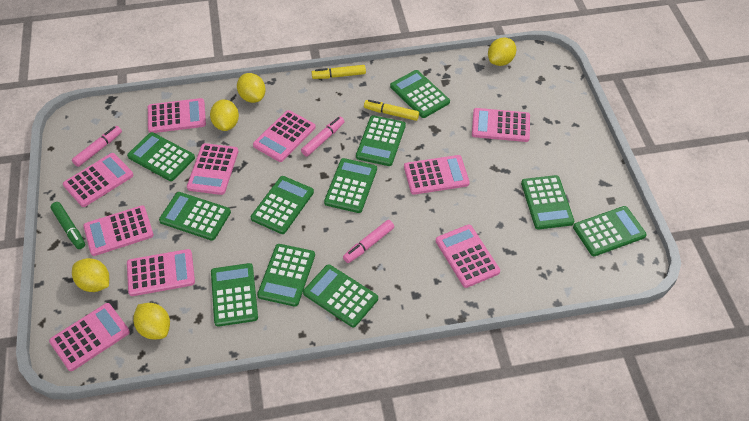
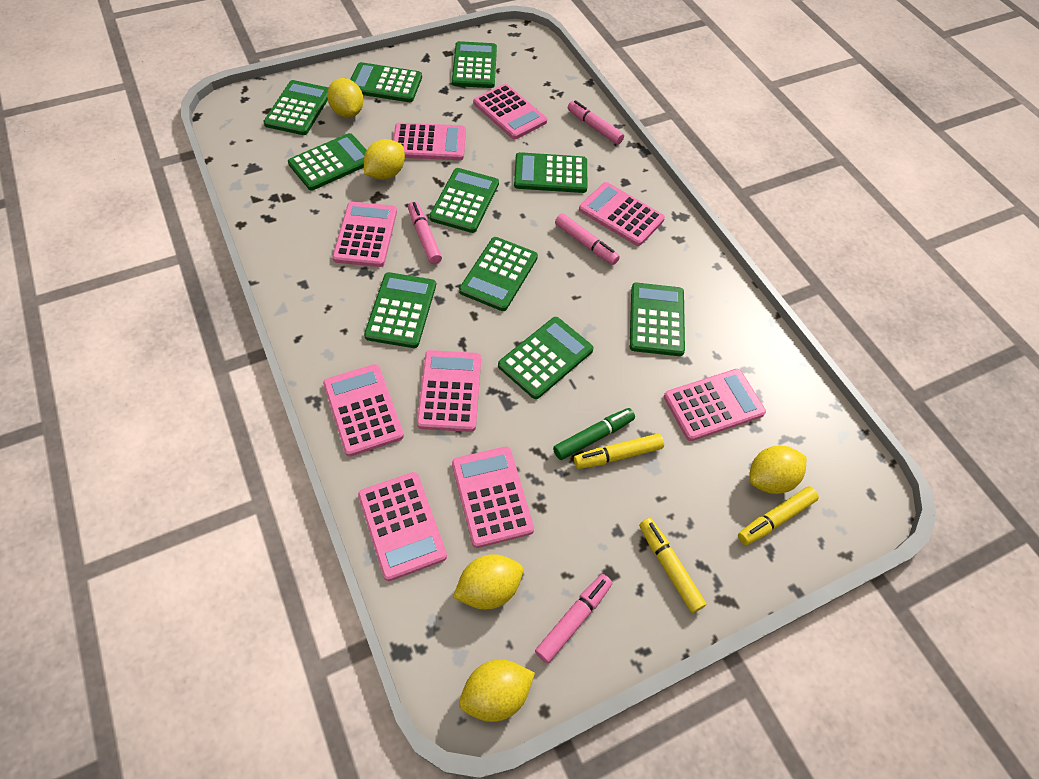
green calculator: 11 -> 10
pink calculator: 10 -> 9
pink marker: 3 -> 4
yellow marker: 2 -> 3

